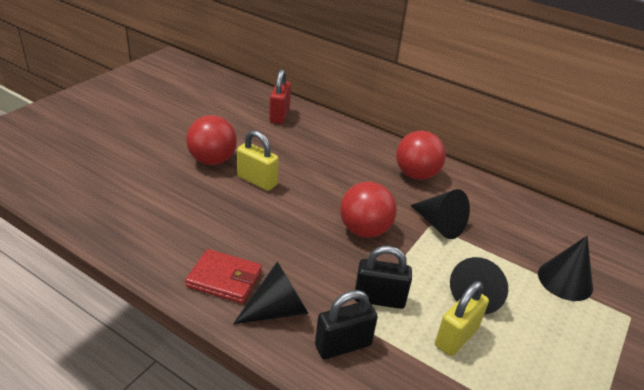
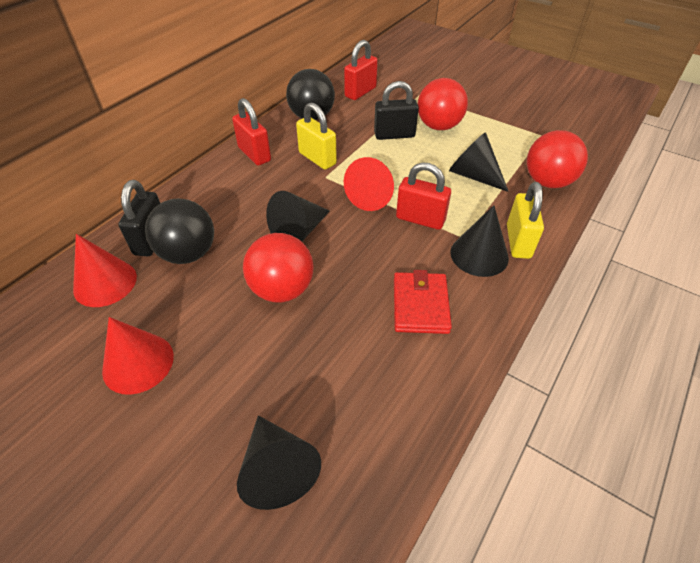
black ball: 0 -> 2
red cone: 0 -> 3
red padlock: 1 -> 3

